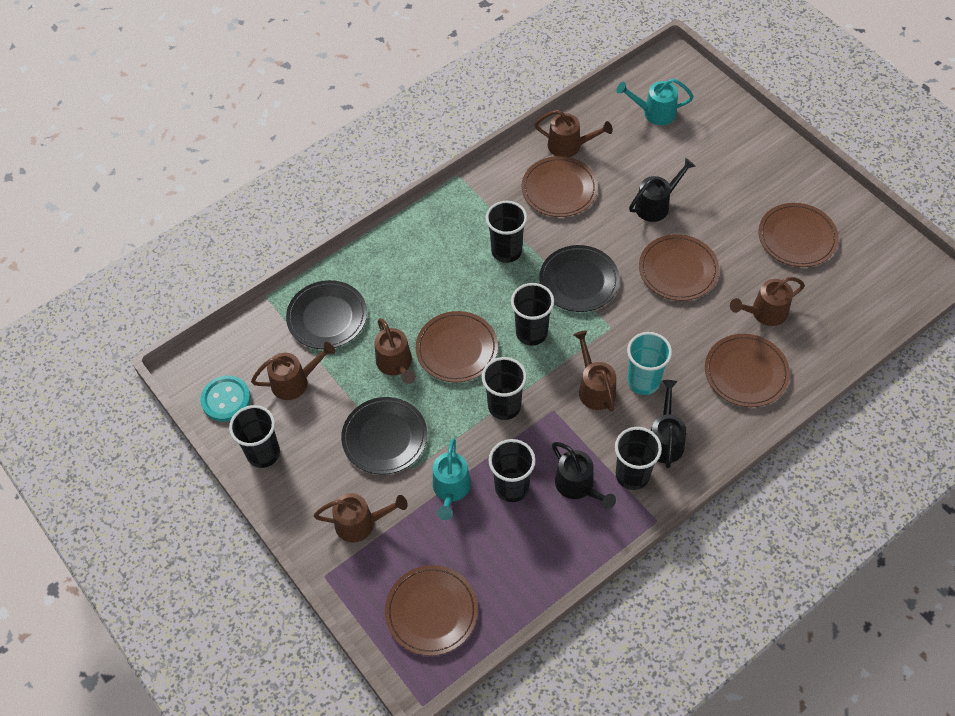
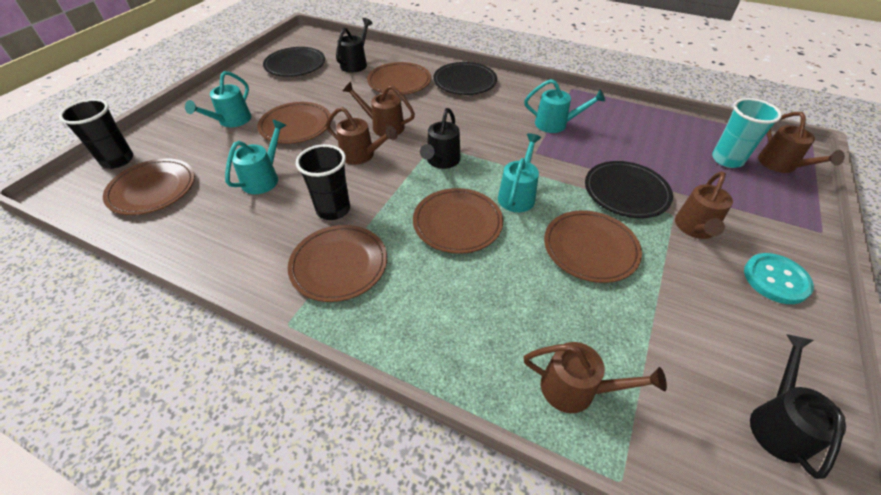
black cup: 6 -> 2
brown watering can: 6 -> 5
turquoise watering can: 2 -> 4

